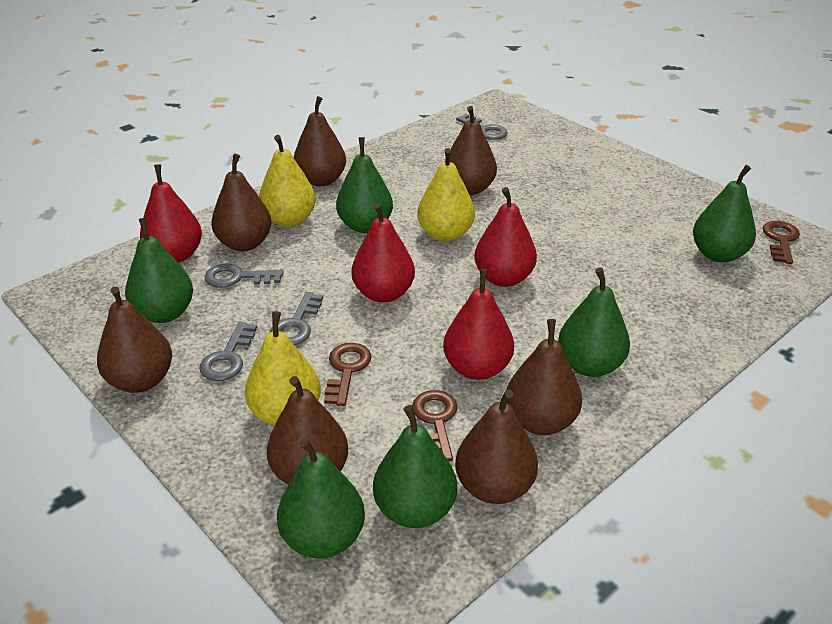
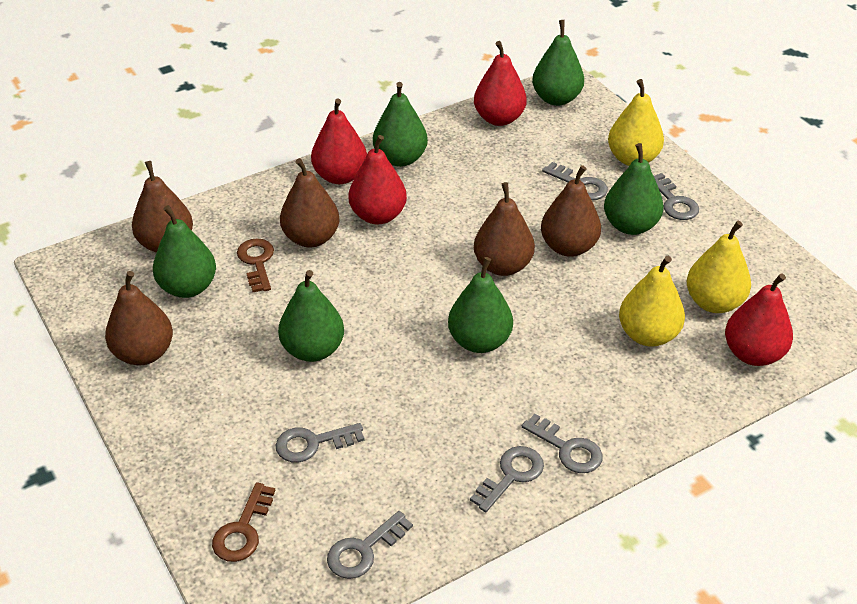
brown key: 3 -> 2
brown pear: 7 -> 5
grey key: 4 -> 6

